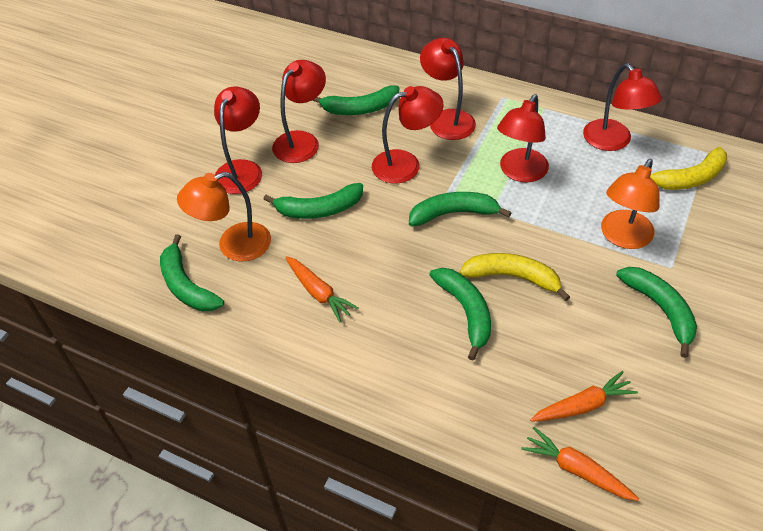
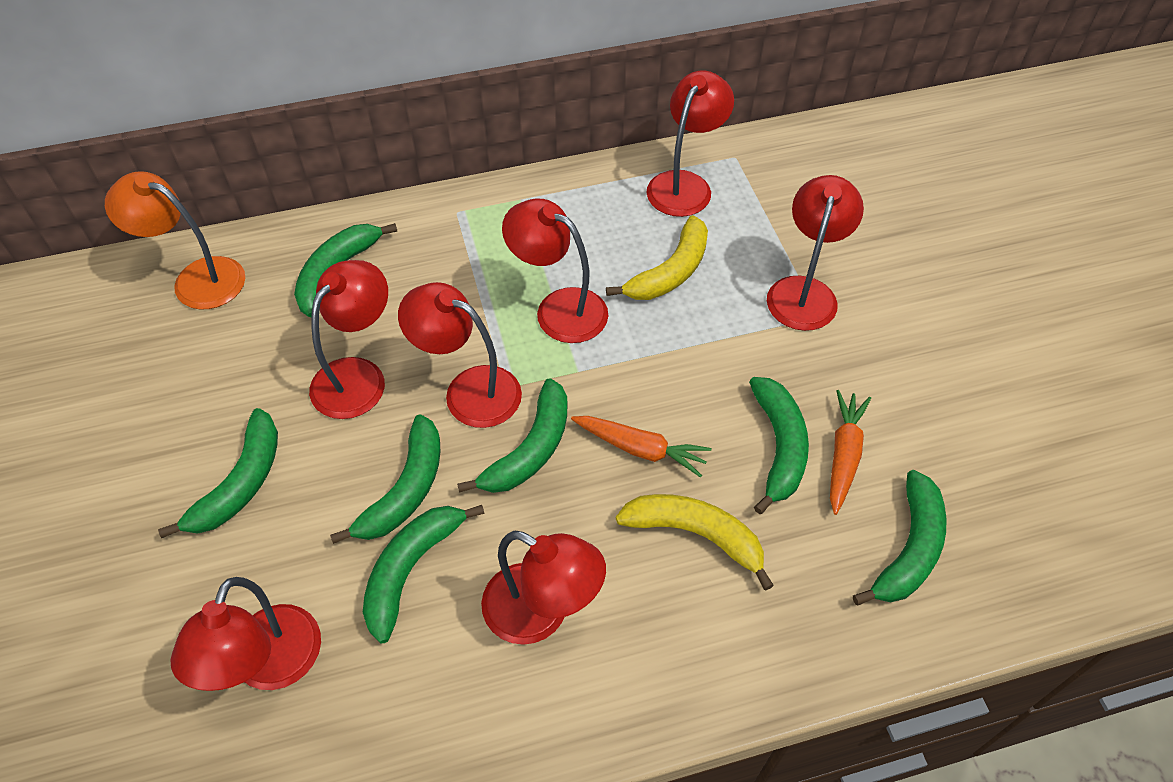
green banana: 6 -> 7
orange carrot: 3 -> 2
orange lamp: 2 -> 1
red lamp: 6 -> 7

